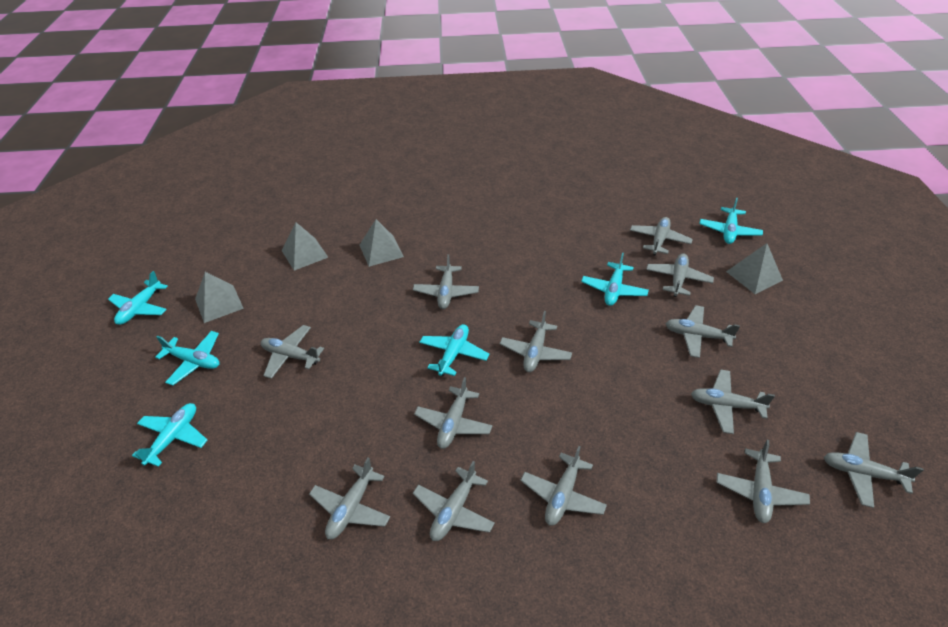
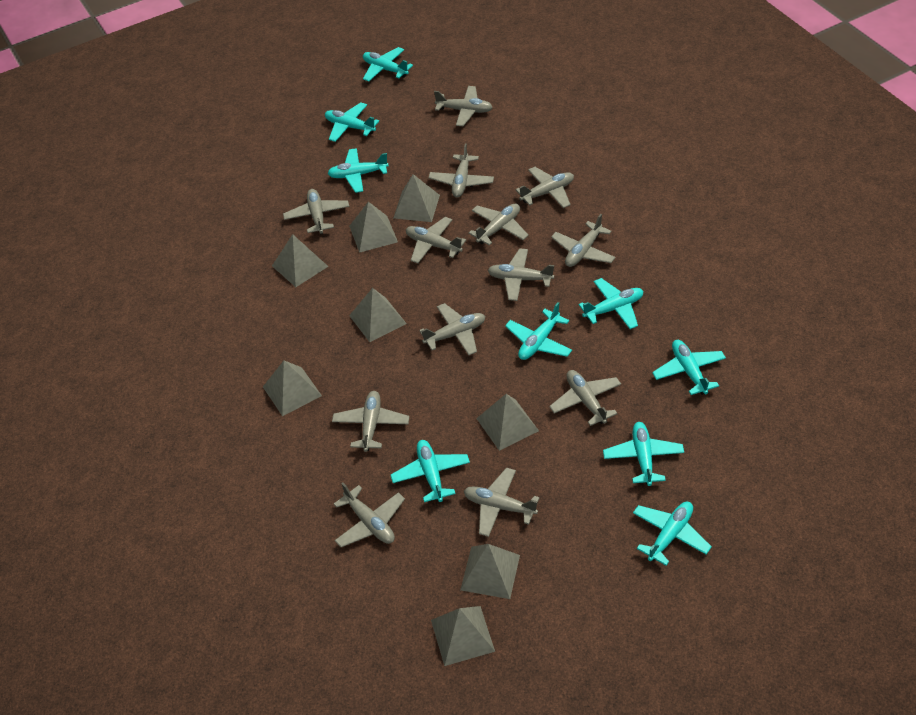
grey pyramid: 4 -> 8
turquoise plane: 6 -> 9

